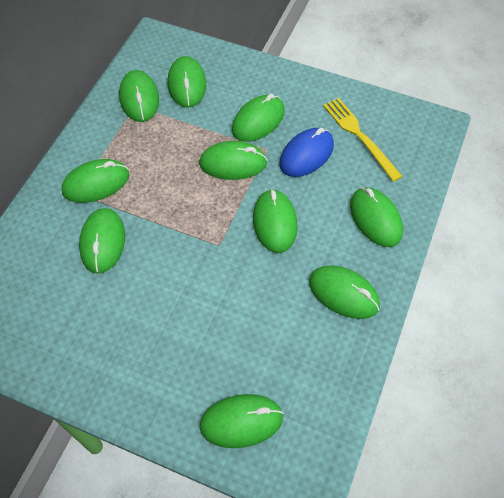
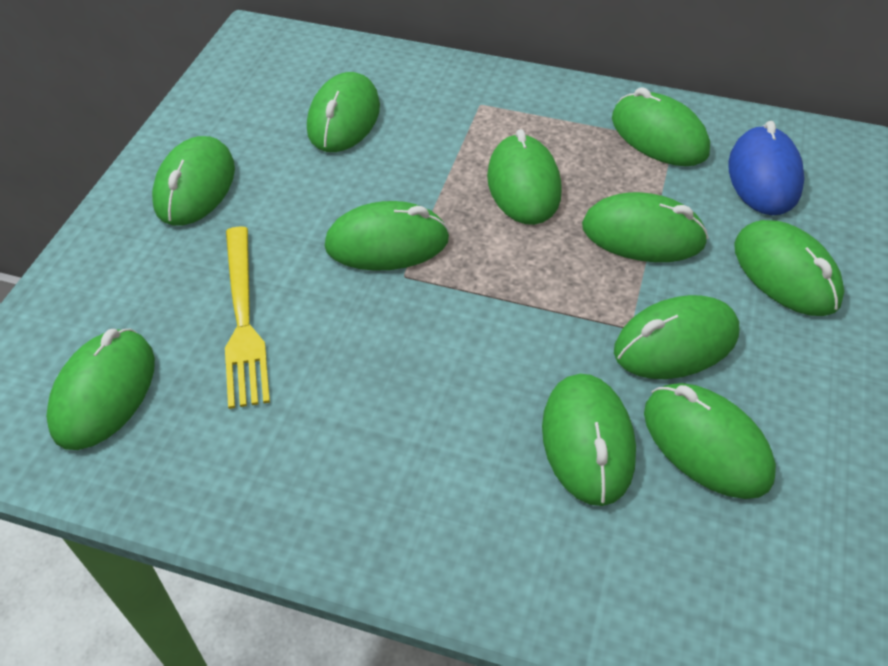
green mouse: 10 -> 11

